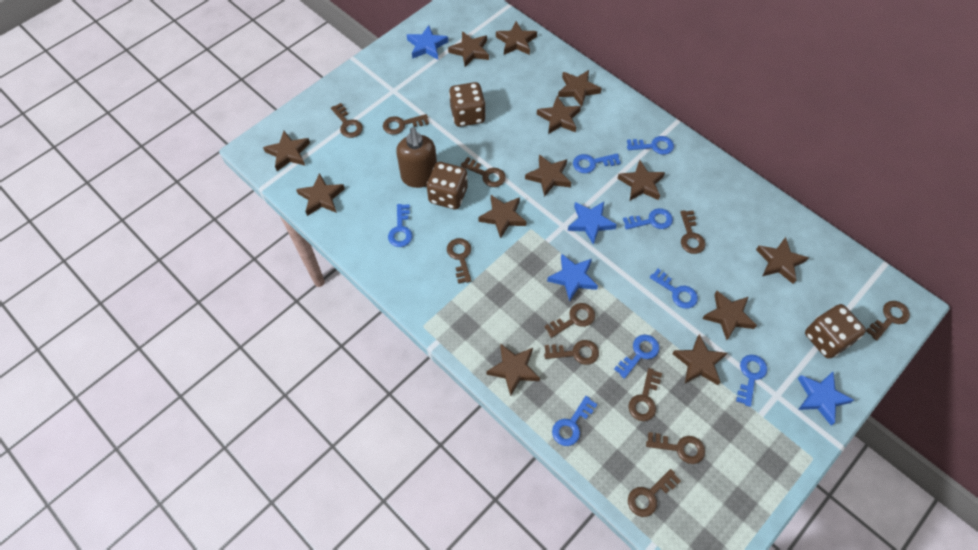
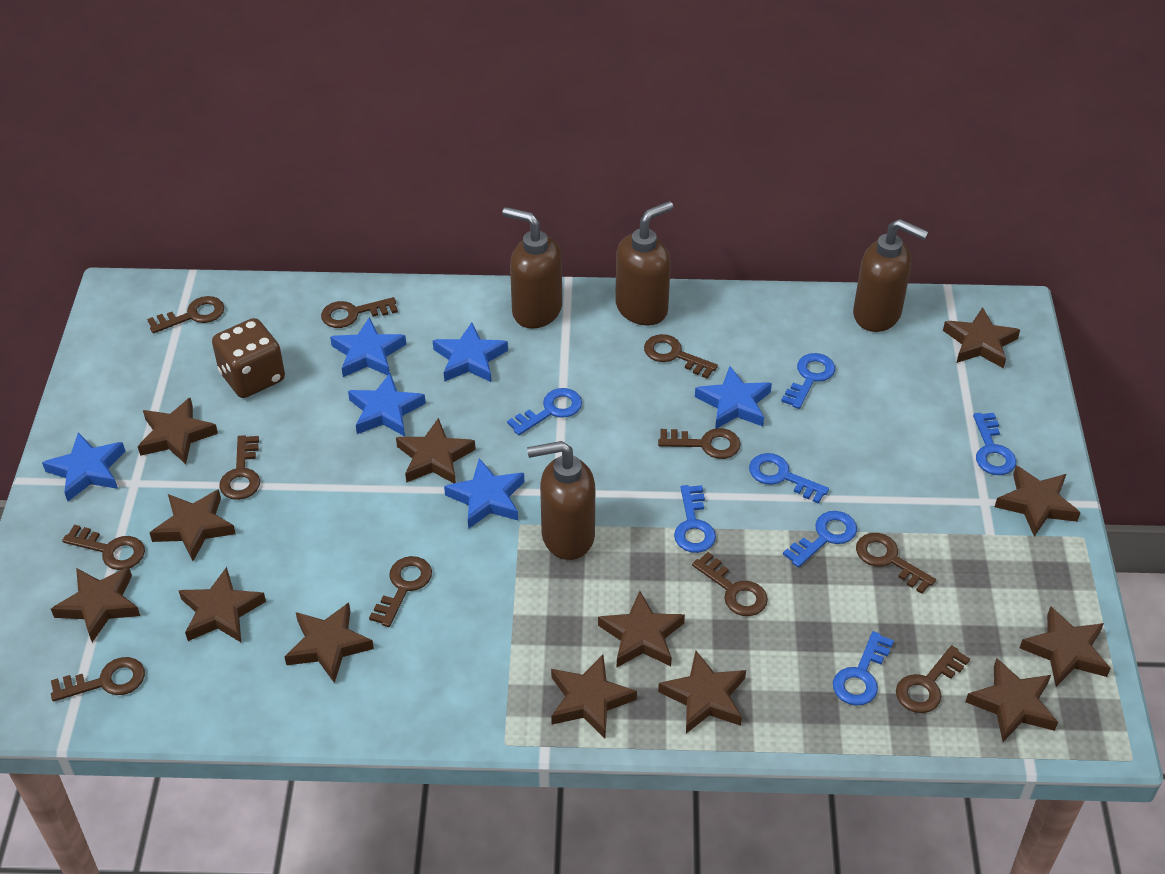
blue key: 8 -> 7
blue star: 4 -> 6
brown dice: 3 -> 1
brown soap dispenser: 1 -> 4

